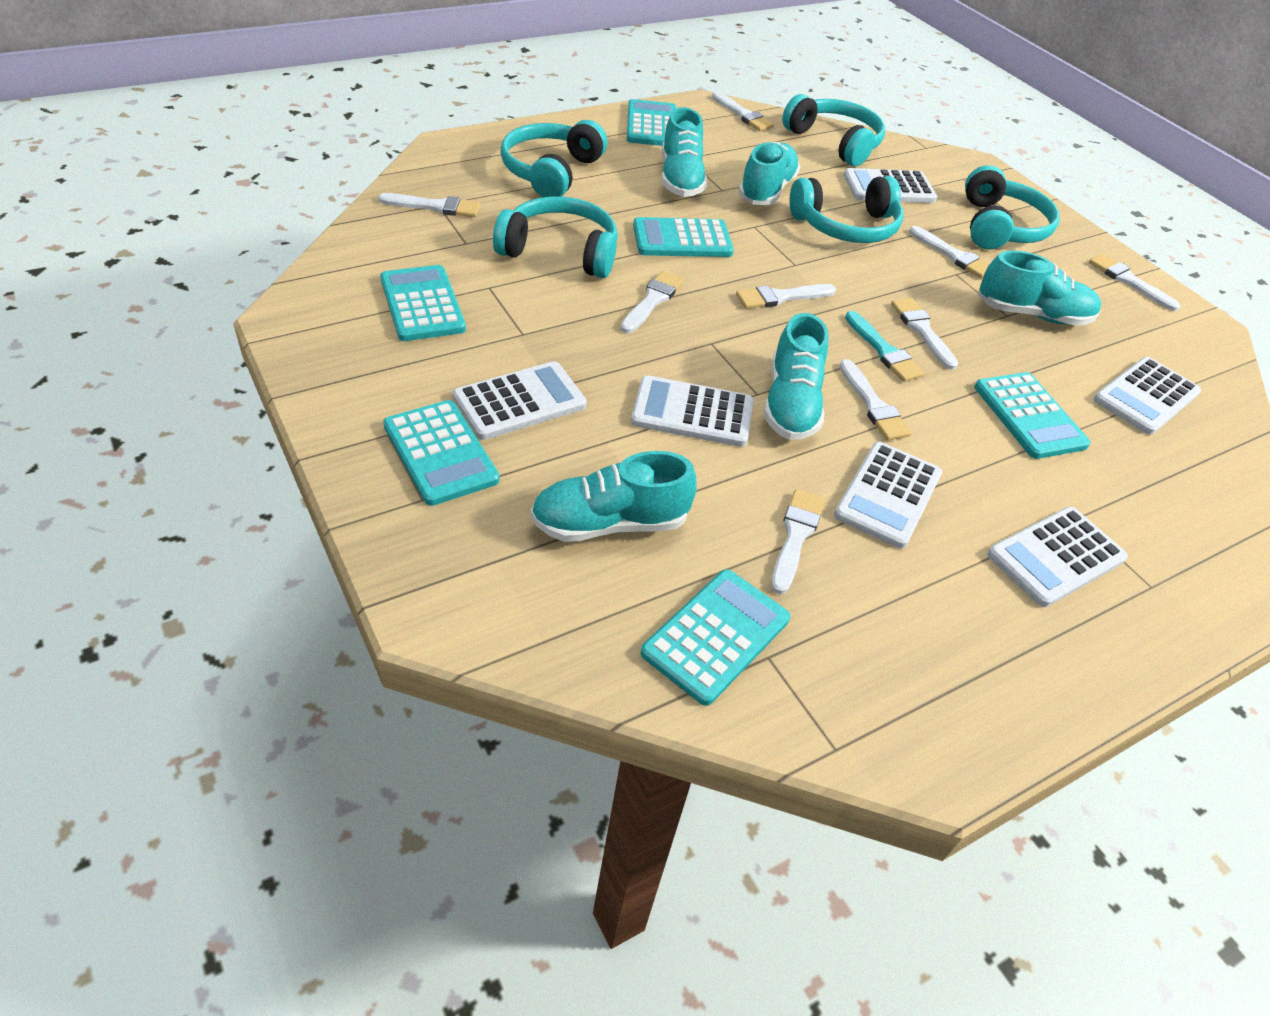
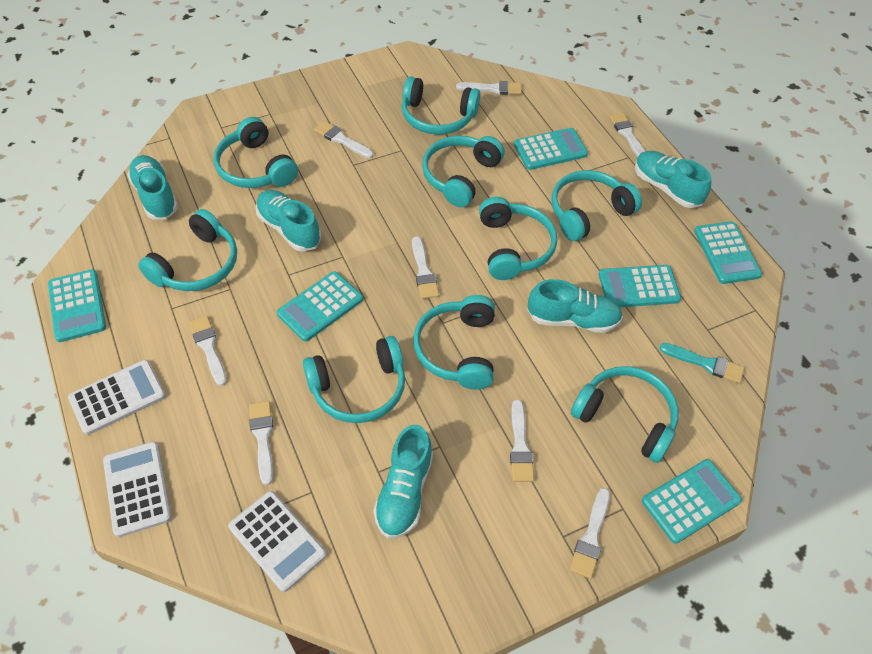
turquoise headphones: 5 -> 9
white brush: 9 -> 8
white calculator: 6 -> 3

